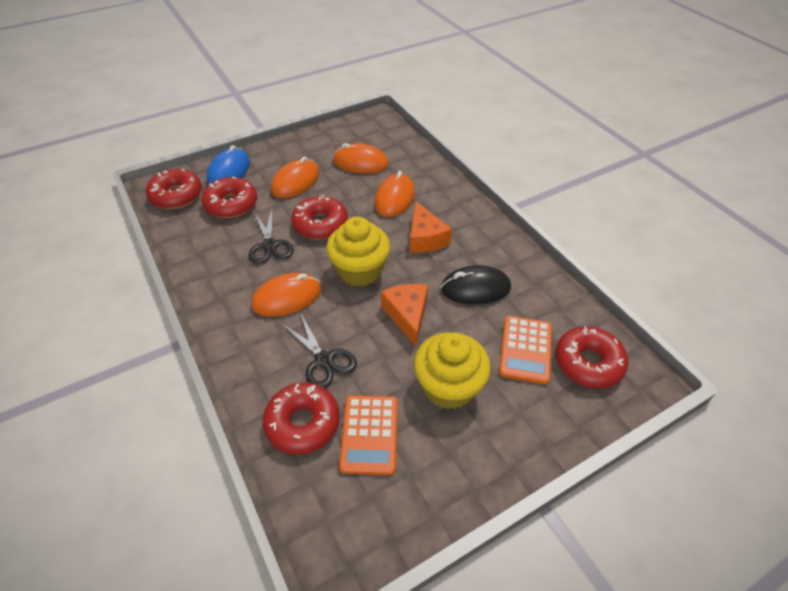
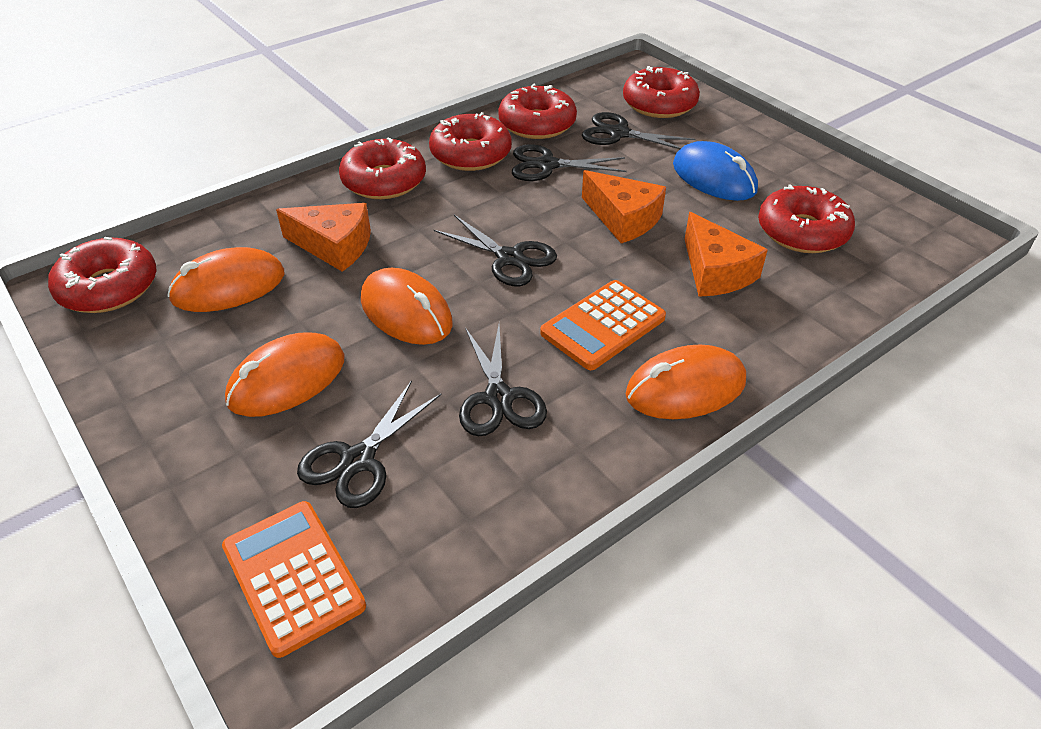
black mouse: 1 -> 0
black scissors: 2 -> 5
orange cheese: 2 -> 3
red donut: 5 -> 6
yellow cupcake: 2 -> 0

